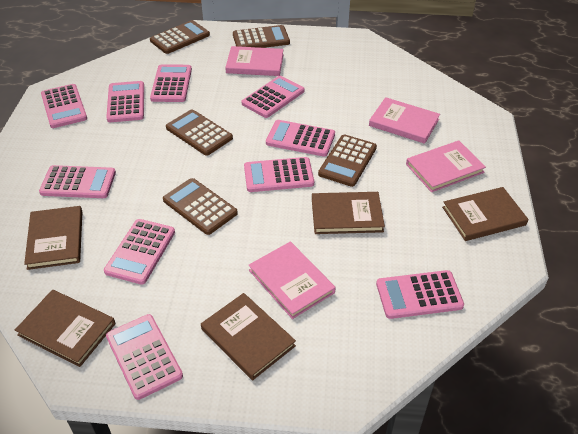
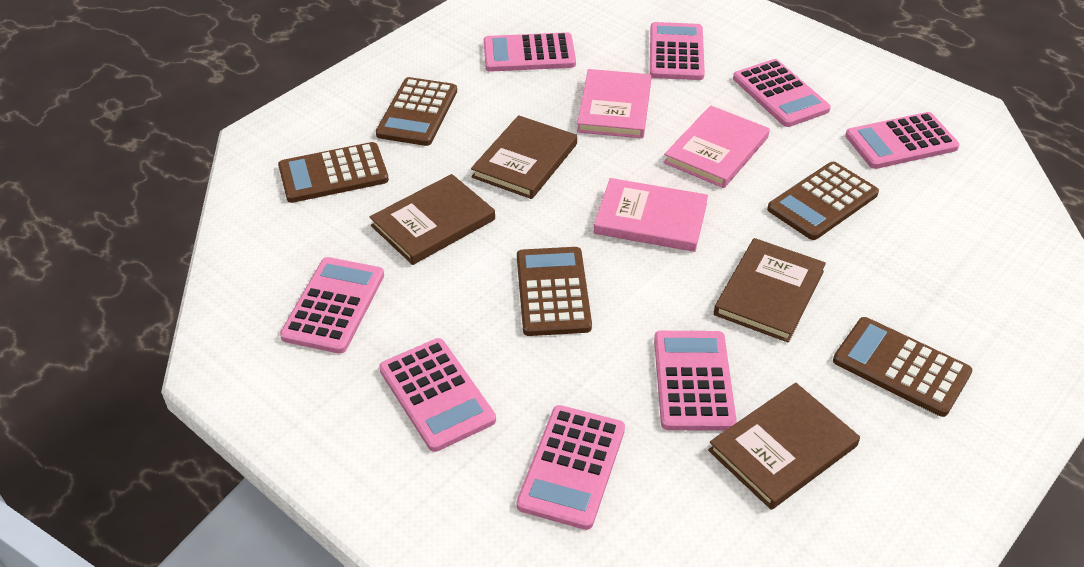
brown book: 5 -> 4
pink book: 4 -> 3
pink calculator: 10 -> 8

